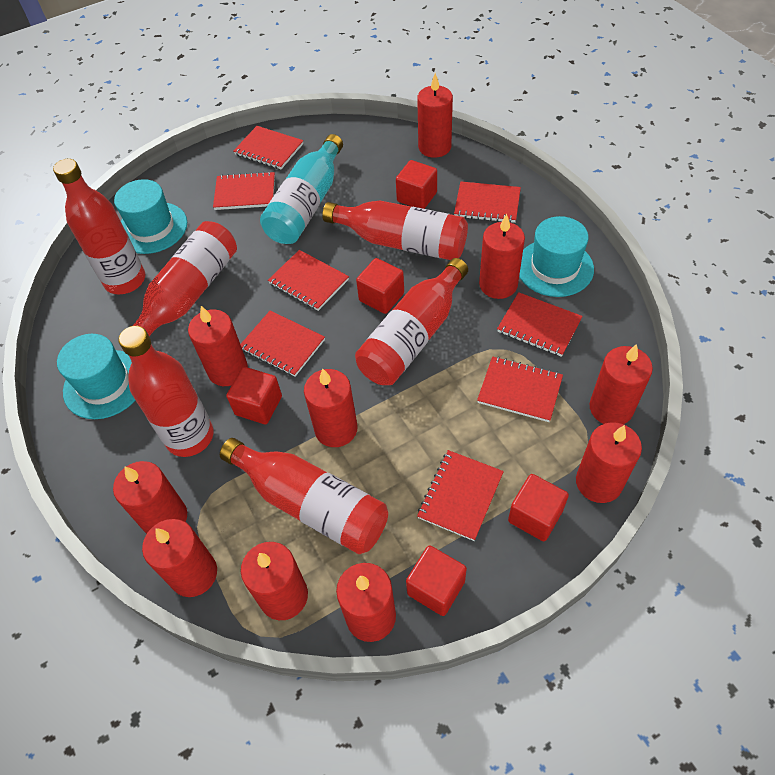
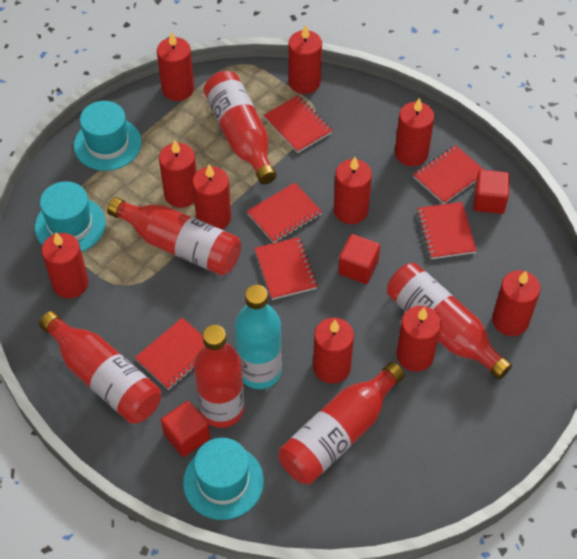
red cube: 5 -> 3
red notebook: 8 -> 6

